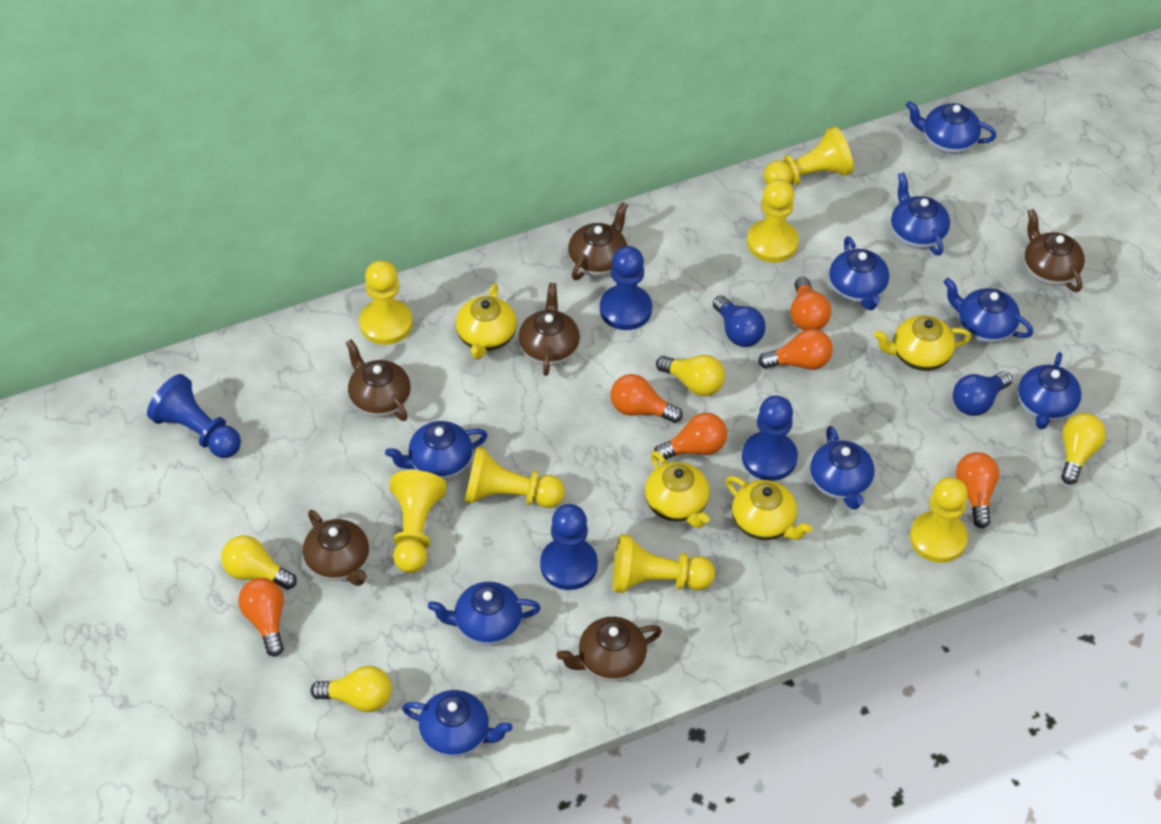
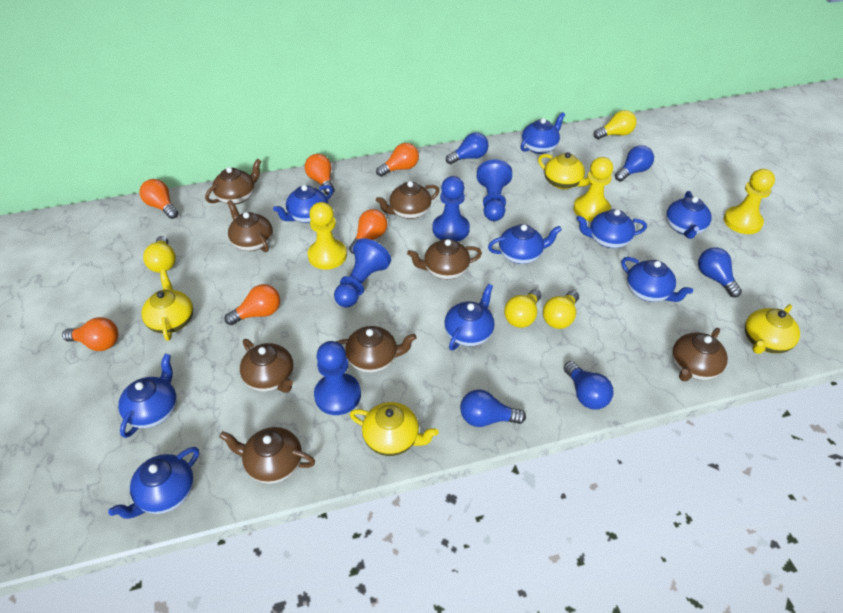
blue light bulb: 2 -> 5
brown teapot: 6 -> 8
yellow pawn: 7 -> 3

